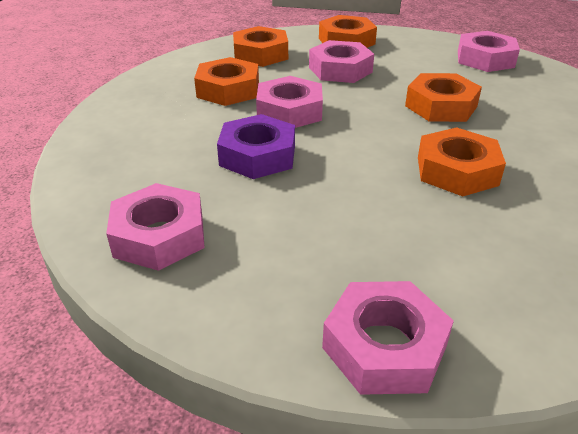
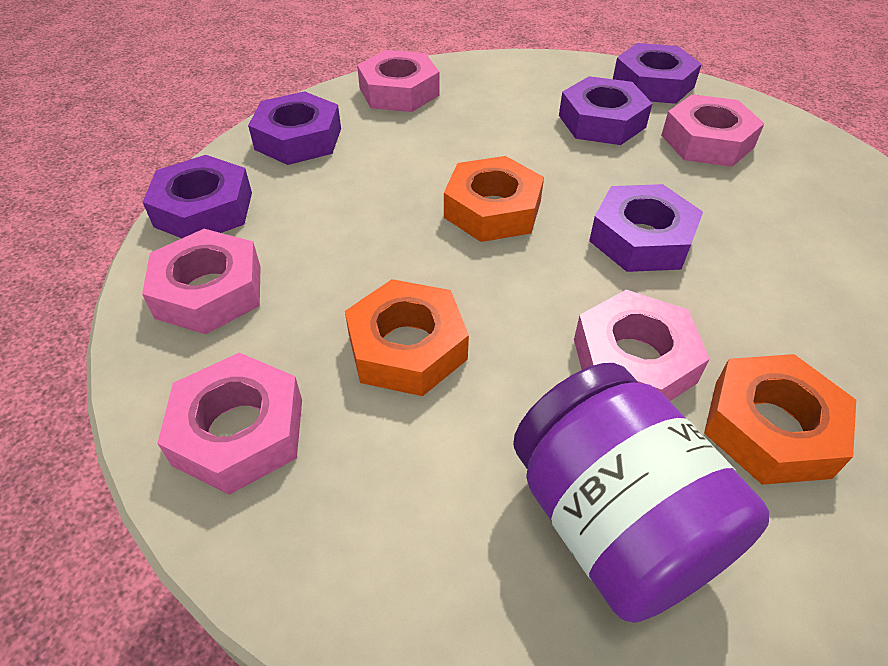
orange nut: 5 -> 3
purple jar: 0 -> 1
purple nut: 1 -> 5

